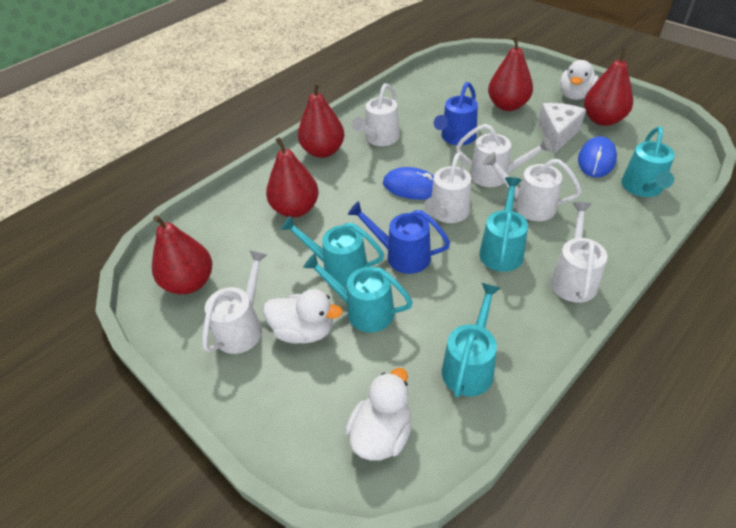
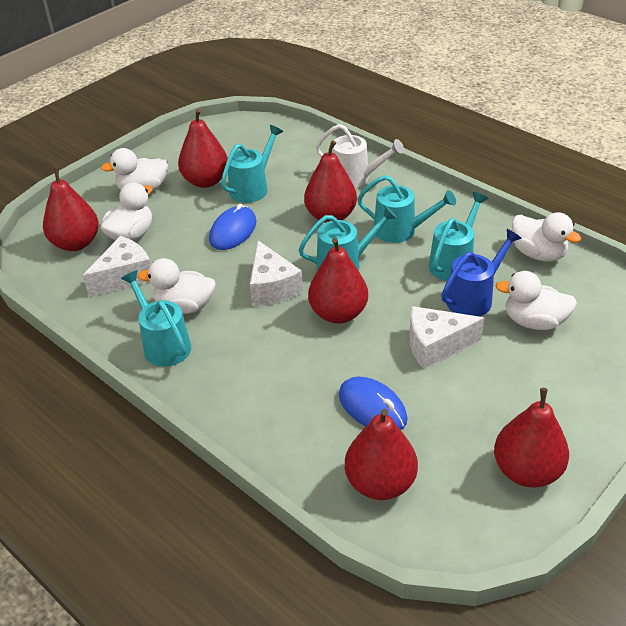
blue watering can: 2 -> 1
red pear: 5 -> 6
white cheese: 1 -> 3
white duck: 3 -> 5
white watering can: 6 -> 1

